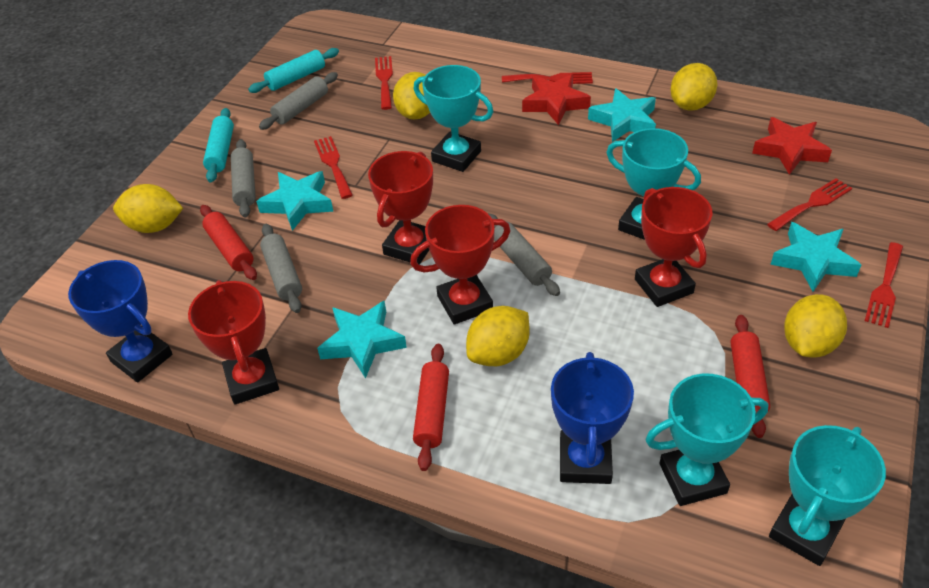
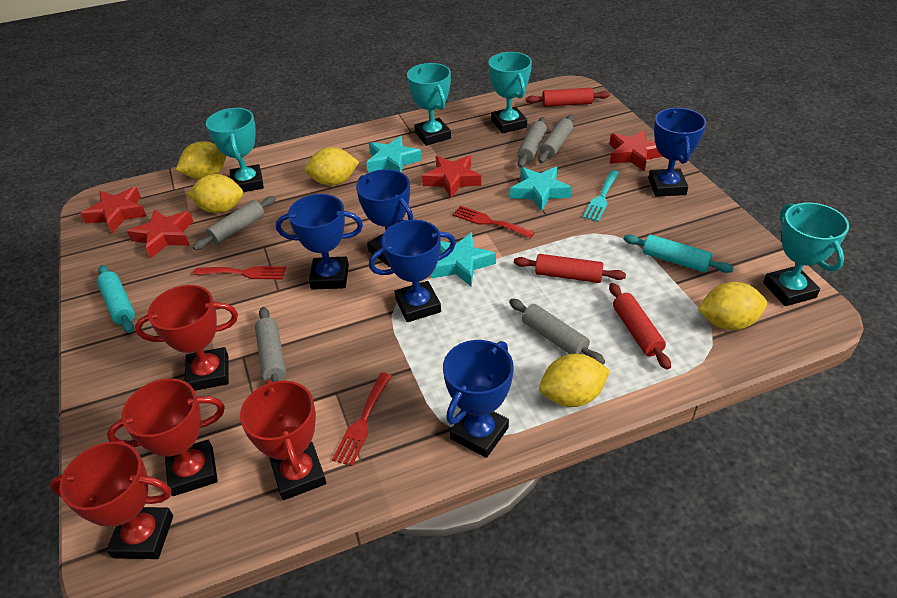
blue trophy: 2 -> 5
grey rolling pin: 4 -> 5
red fork: 5 -> 3
red star: 2 -> 4
turquoise fork: 0 -> 1
turquoise star: 4 -> 3

